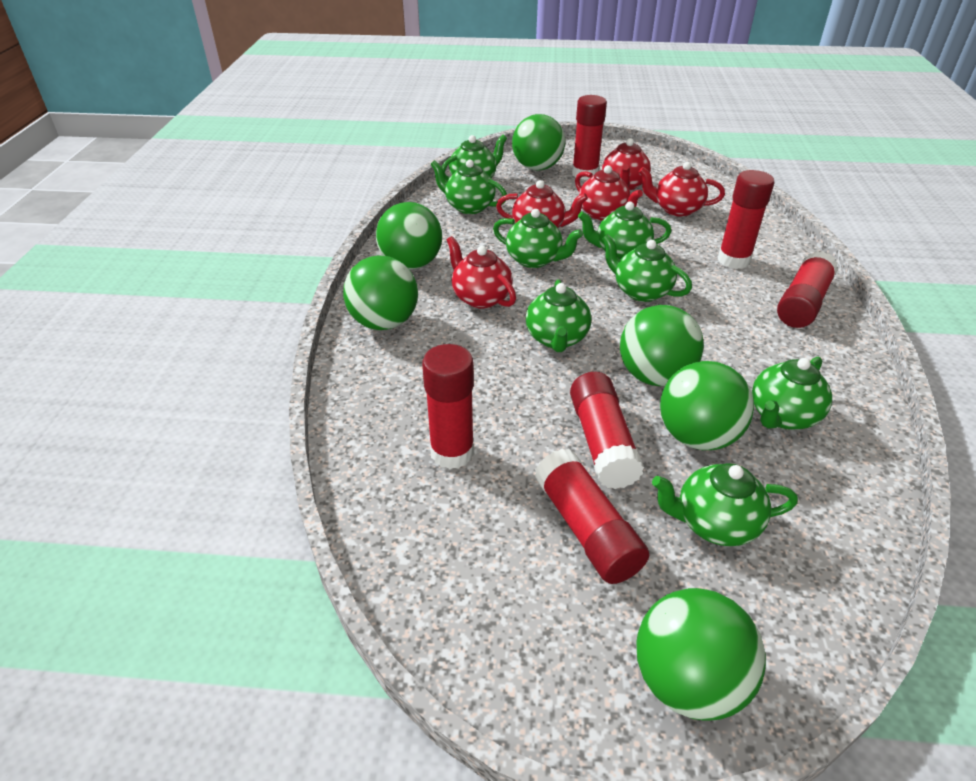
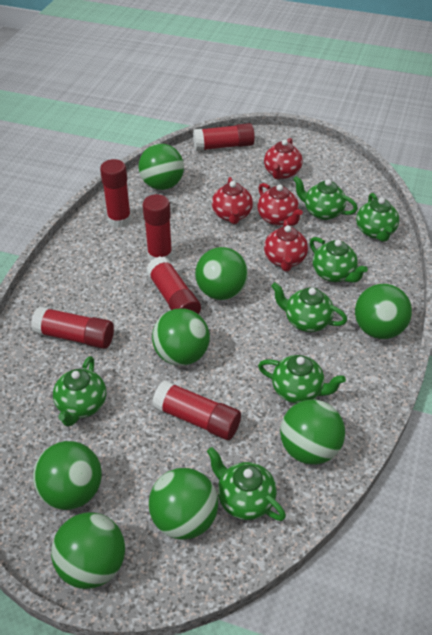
green ball: 6 -> 8
green teapot: 8 -> 7
red teapot: 5 -> 4

